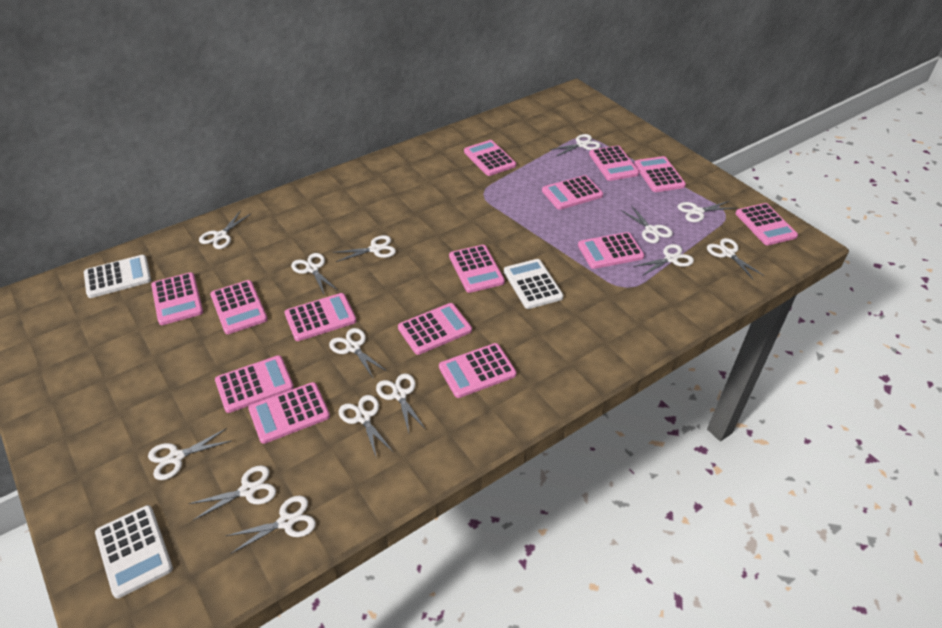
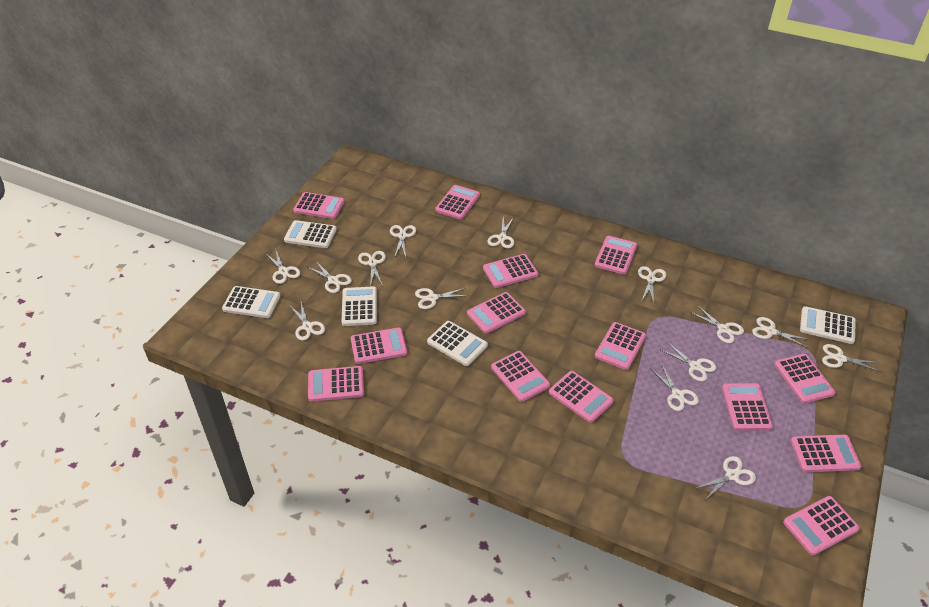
white calculator: 3 -> 5

